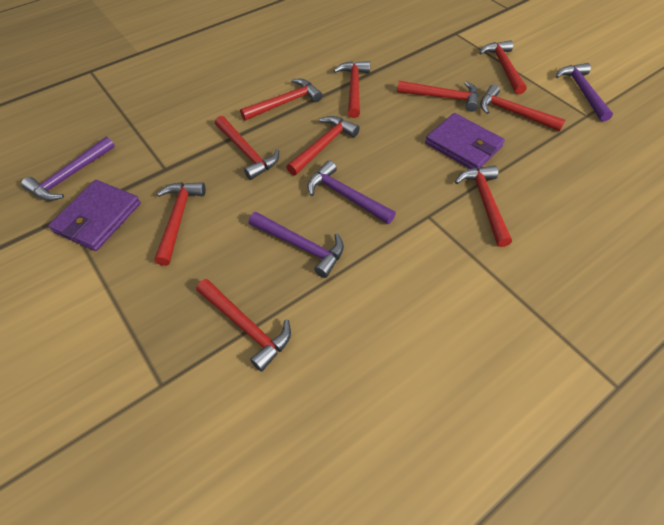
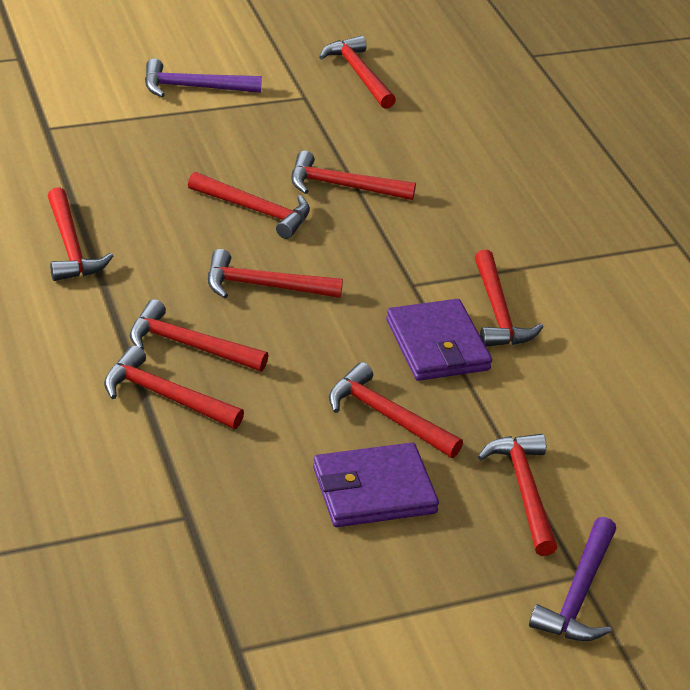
purple hammer: 4 -> 2

